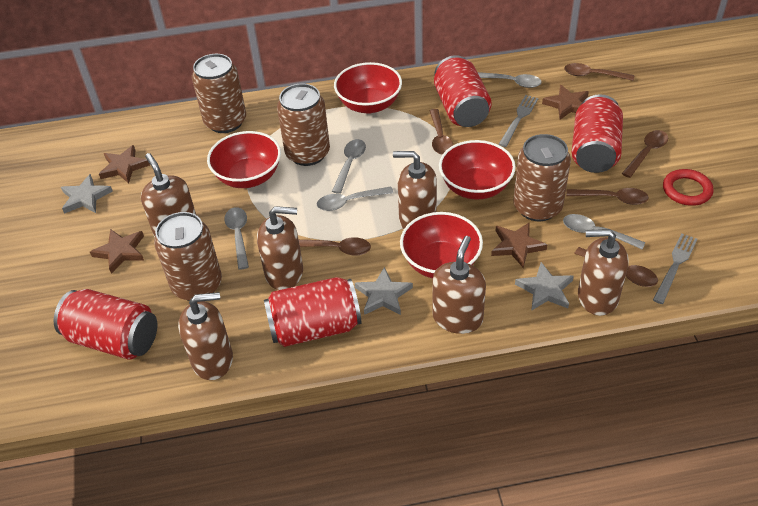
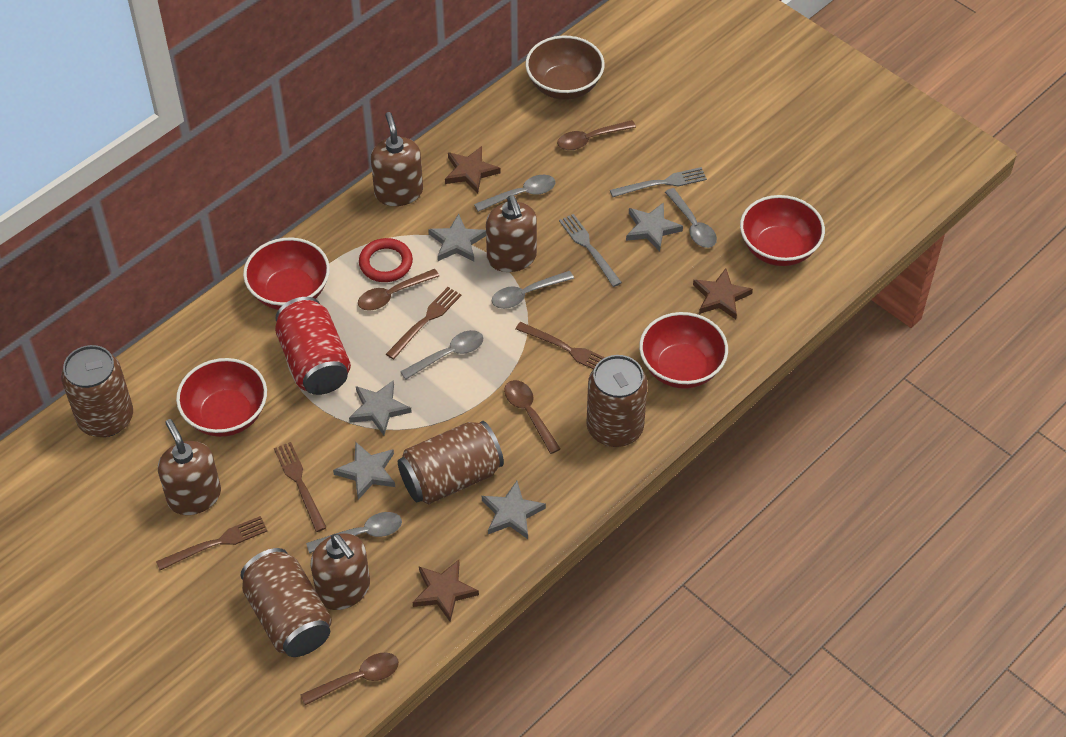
brown bowl: 0 -> 1
brown fork: 0 -> 4
brown soap dispenser: 6 -> 4
brown spoon: 6 -> 4
brown star: 4 -> 3
grey star: 3 -> 5
red can: 4 -> 1

